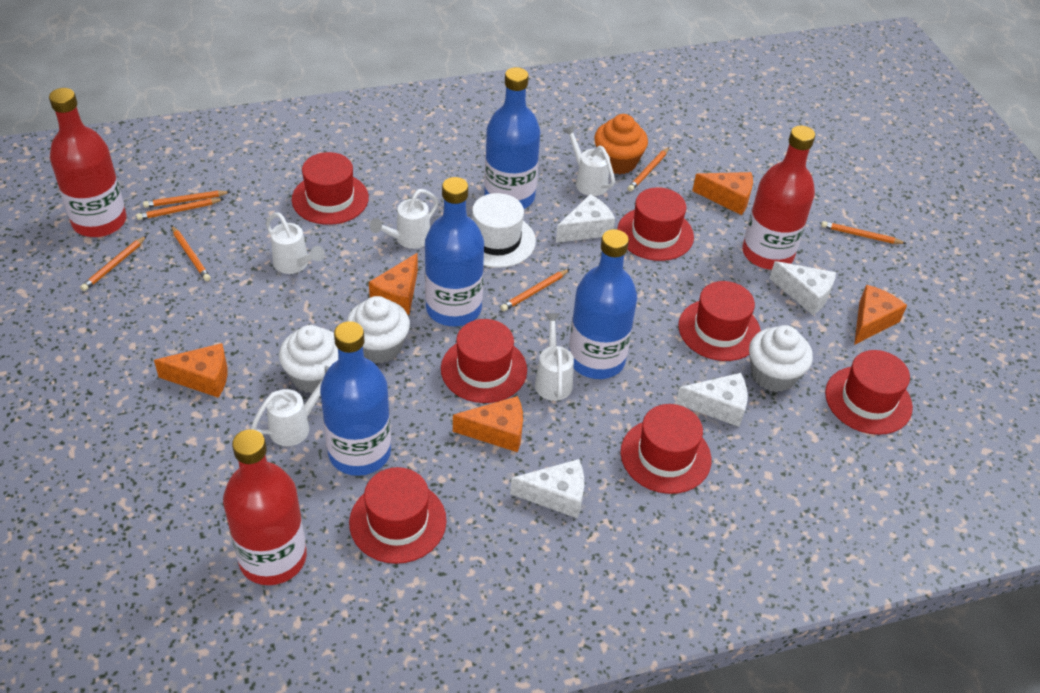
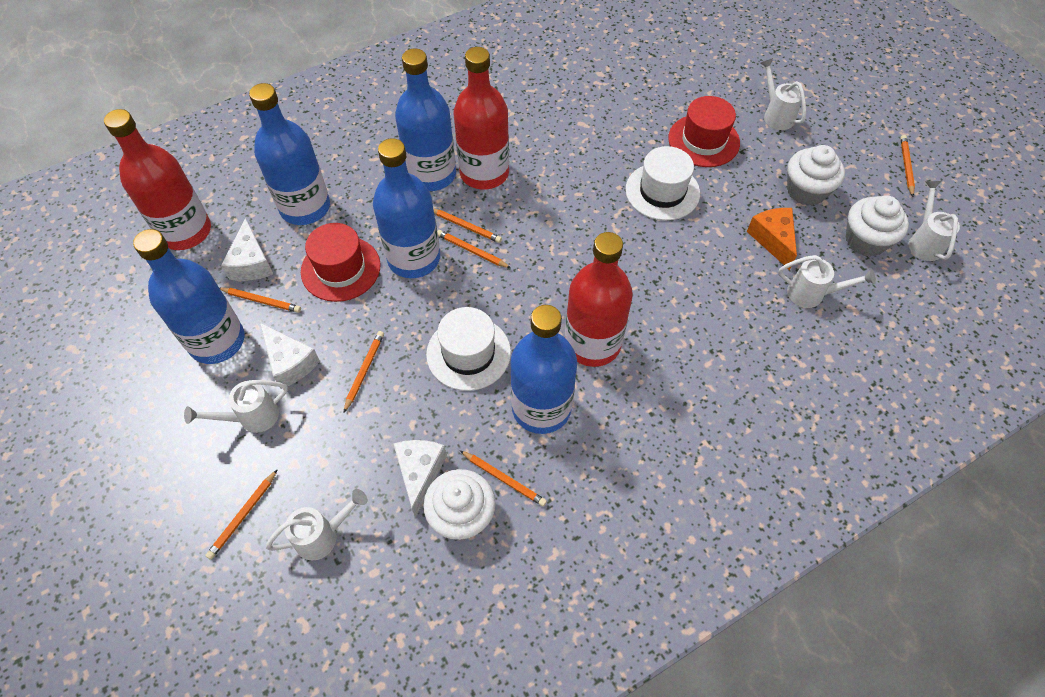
blue bottle: 4 -> 5
orange cheese: 5 -> 1
orange cupcake: 1 -> 0
red hat: 7 -> 2
white cheese: 4 -> 3
white hat: 1 -> 2

